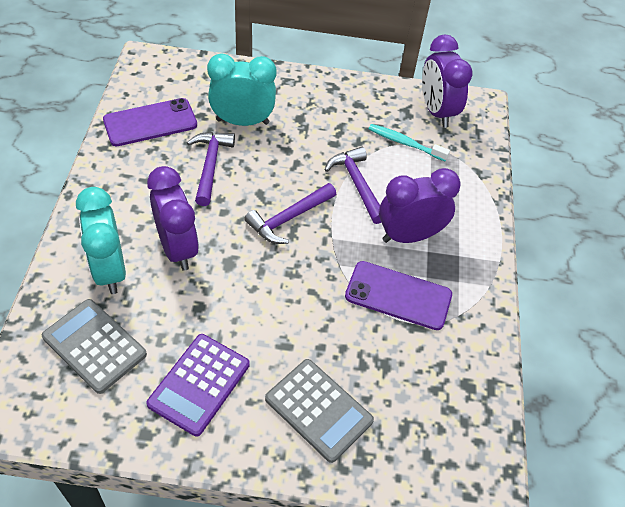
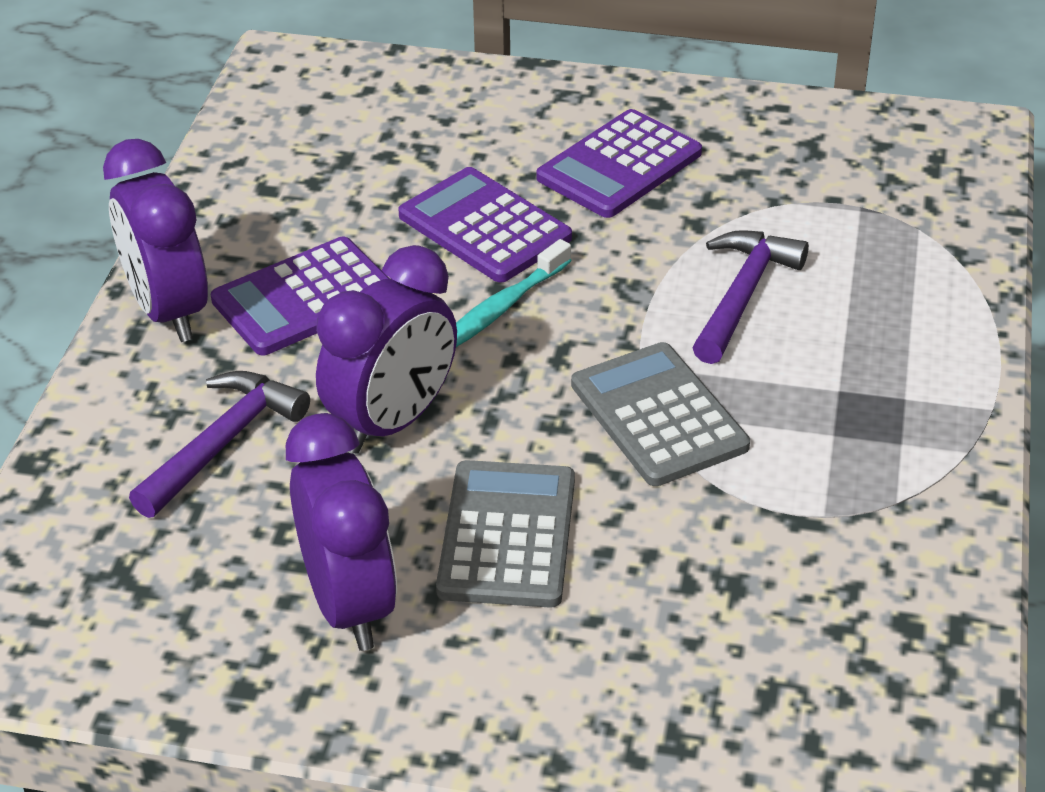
purple calculator: 1 -> 3
purple hammer: 3 -> 2
purple phone: 2 -> 0
turquoise clock: 2 -> 0

